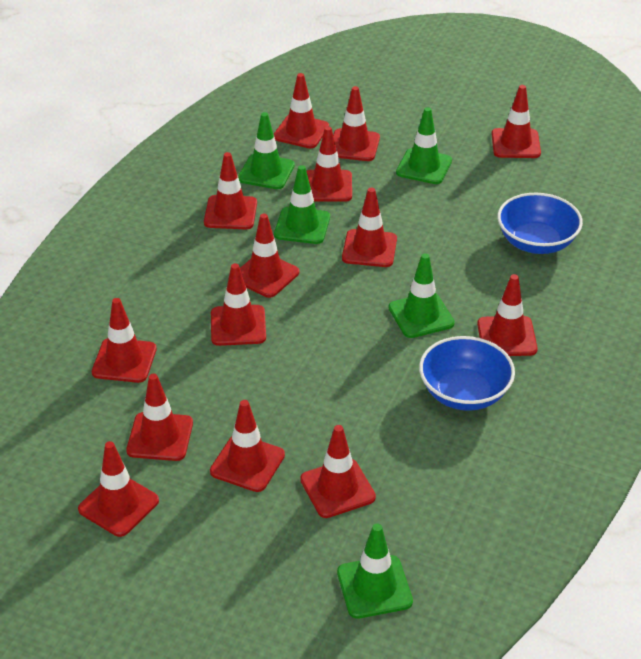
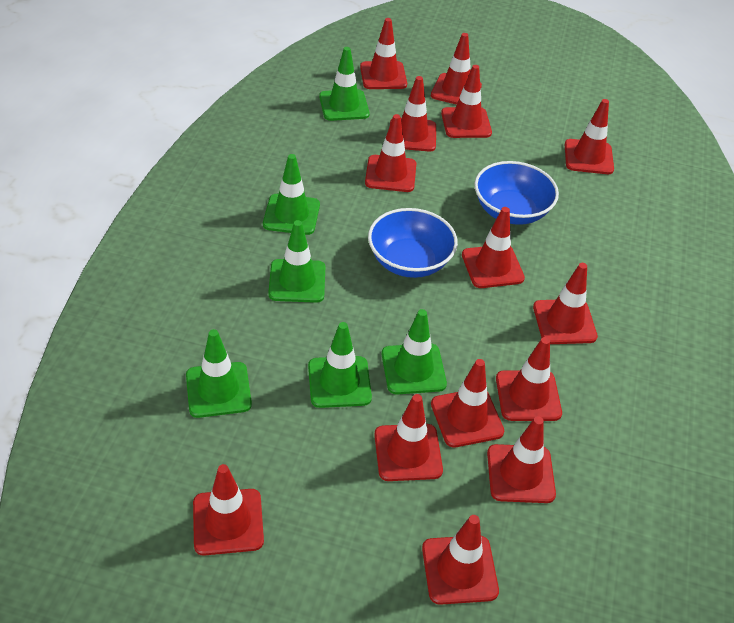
green traffic cone: 5 -> 6

